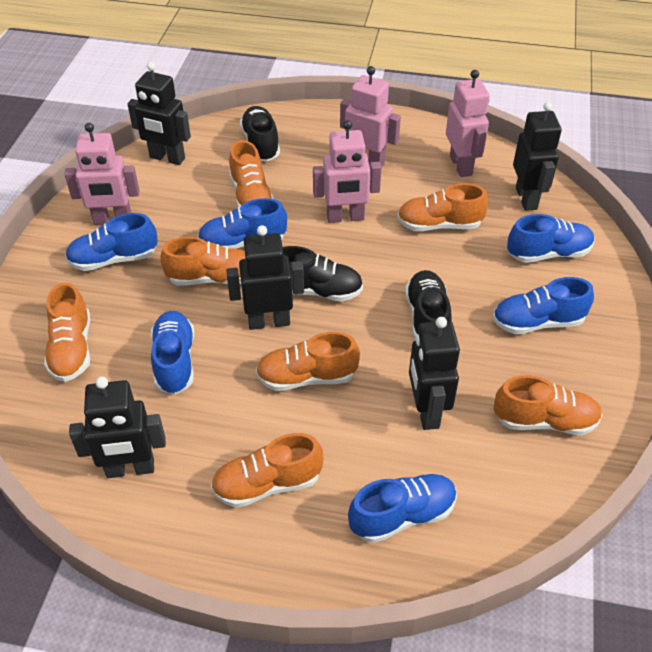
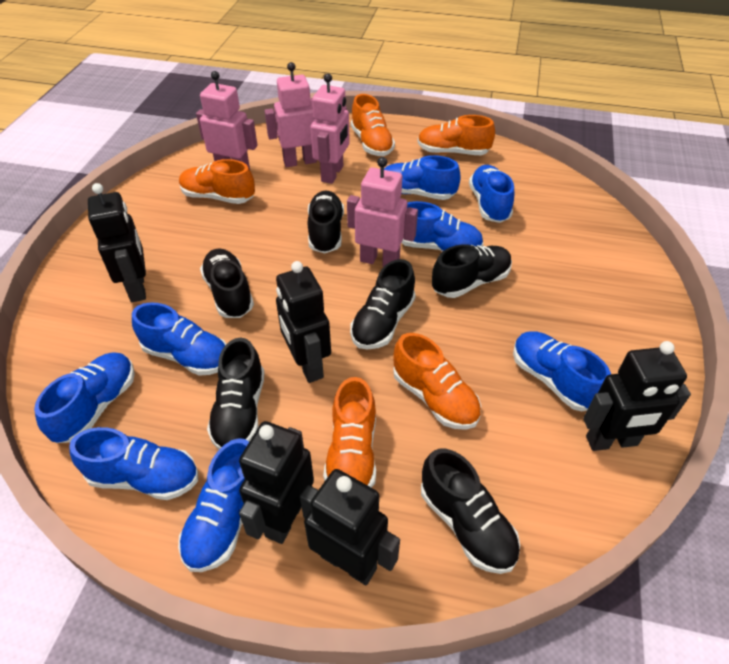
black shoe: 3 -> 6
blue shoe: 6 -> 8
orange shoe: 7 -> 5

